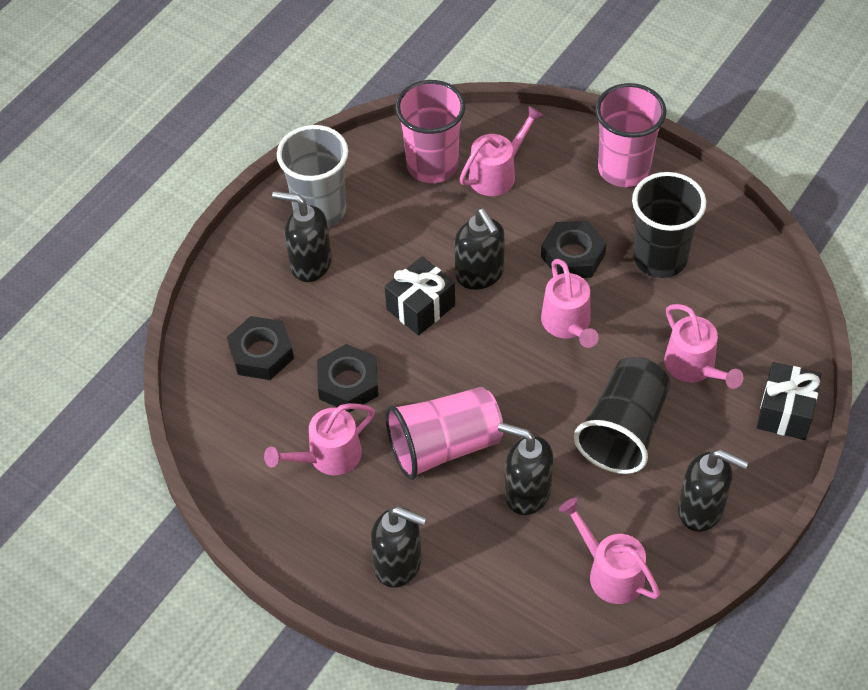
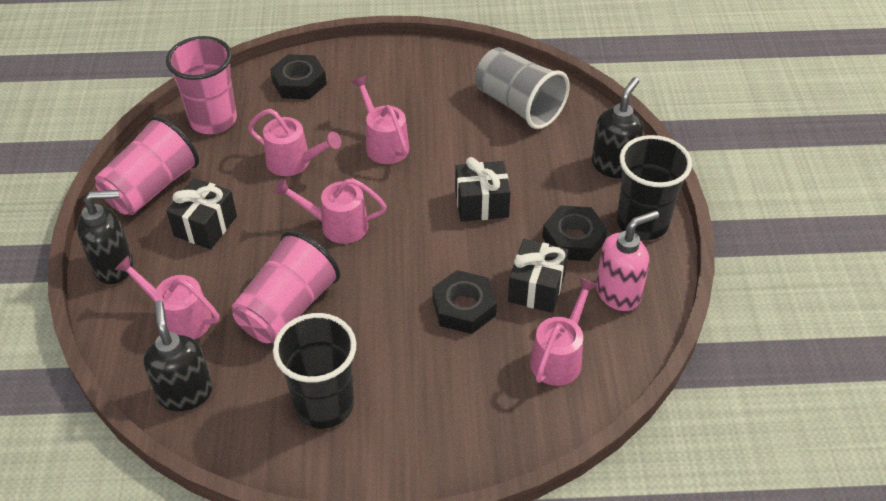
black gift: 2 -> 3
black soap dispenser: 5 -> 3
pink soap dispenser: 0 -> 1

